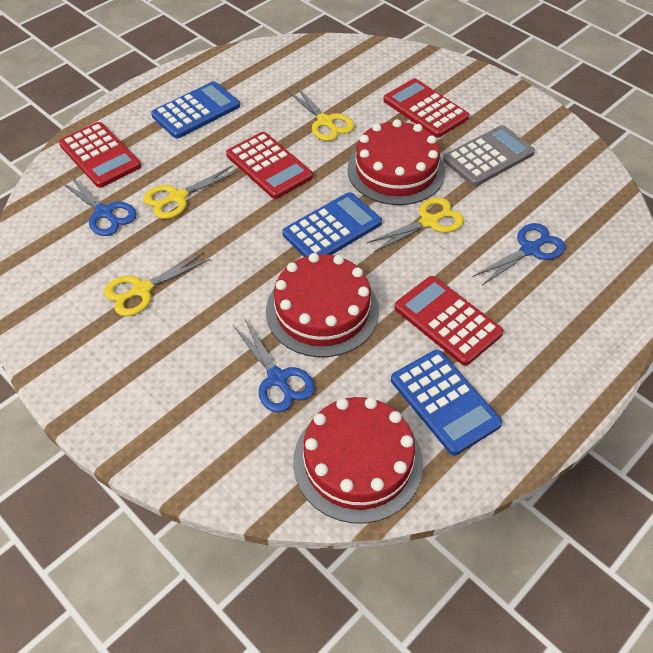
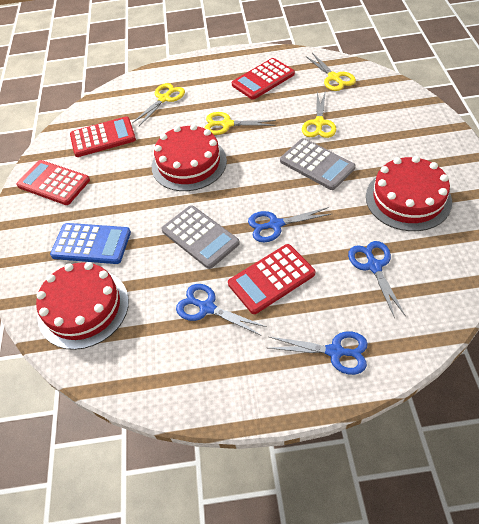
blue calculator: 3 -> 1
blue scissors: 3 -> 4
grey calculator: 1 -> 2

